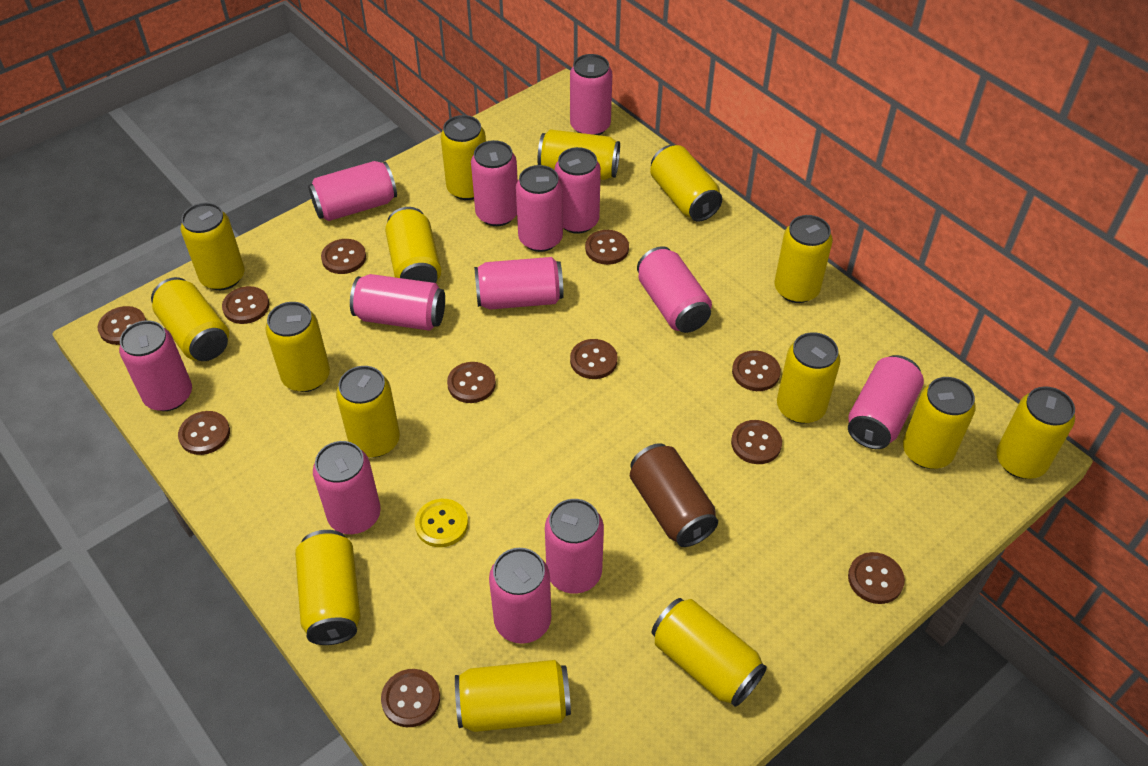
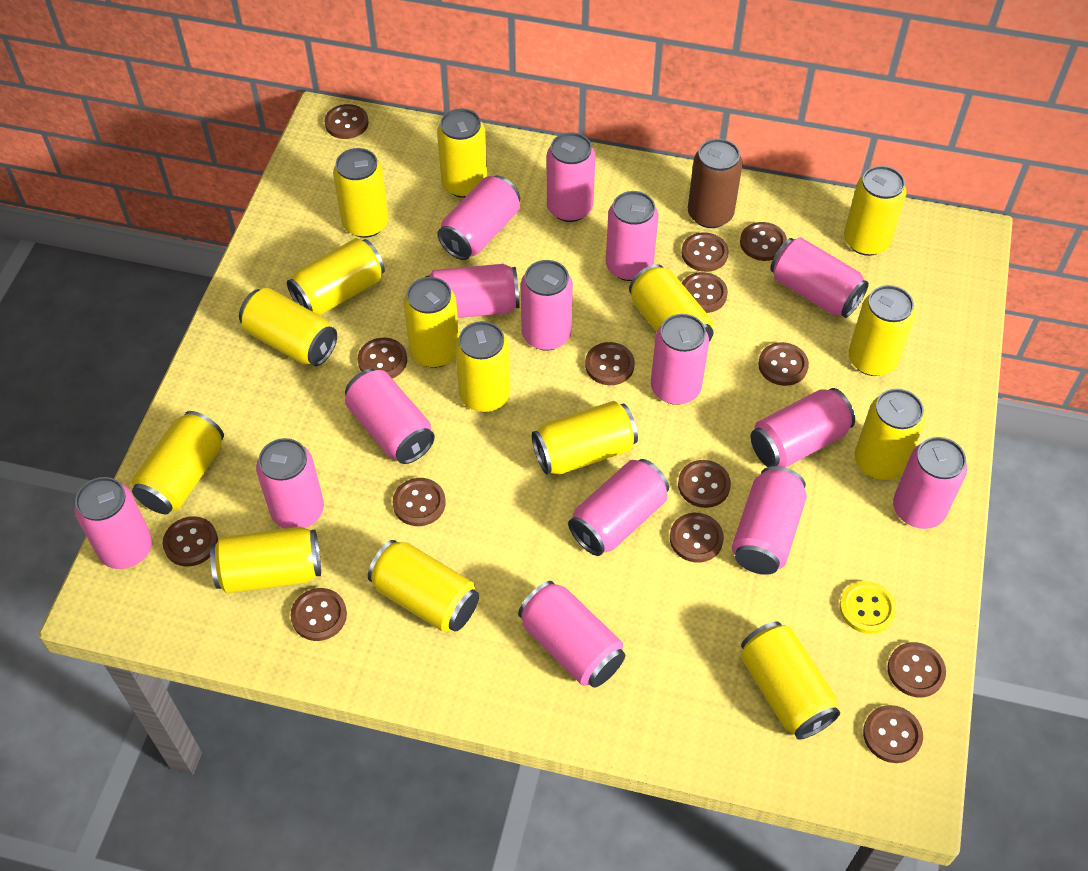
brown button: 11 -> 14
pink can: 13 -> 15

